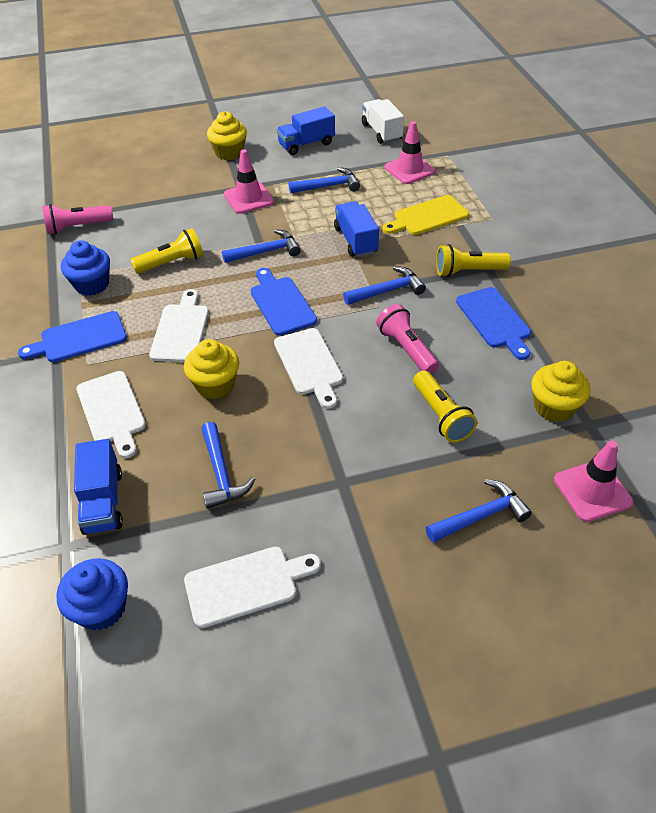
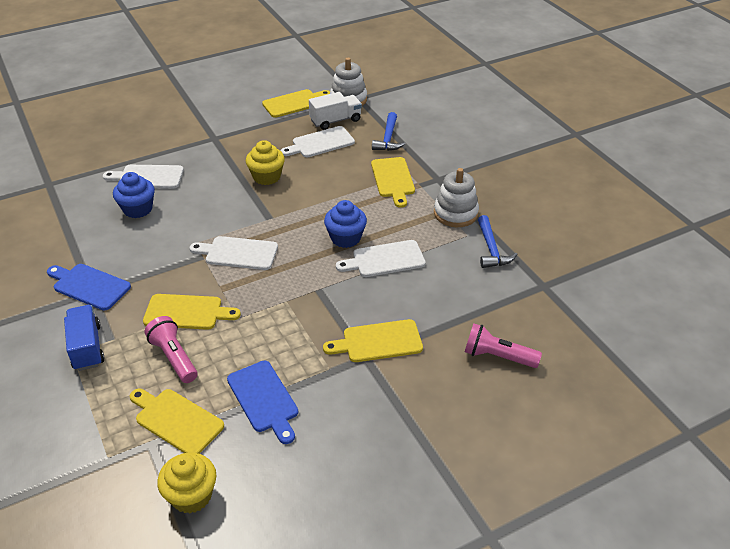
blue cutting board: 3 -> 2
blue hammer: 5 -> 2
blue truck: 3 -> 1
pink traffic cone: 3 -> 0
white stacking toy: 0 -> 2
yellow cupcake: 3 -> 2
yellow cutting board: 1 -> 5
yellow flashlight: 3 -> 0

